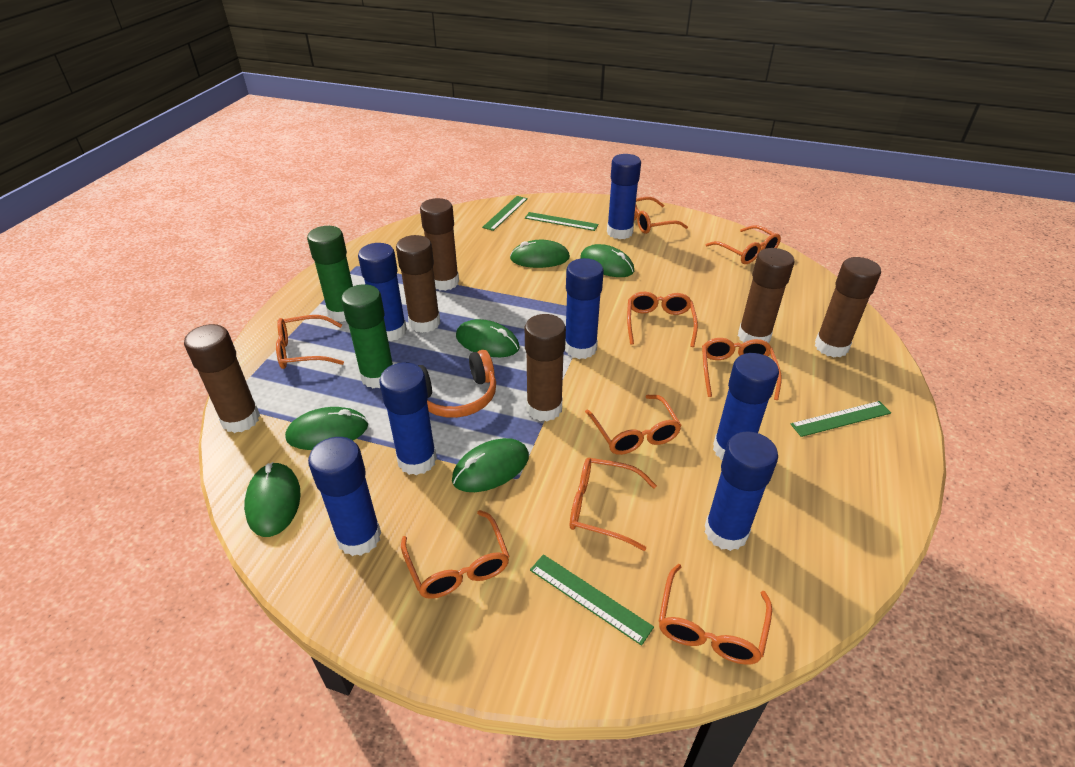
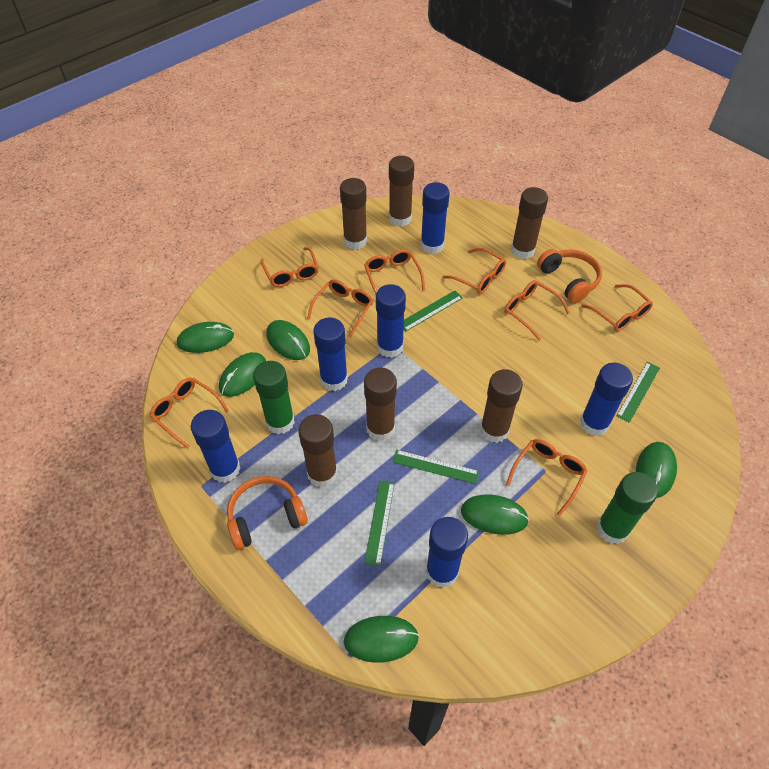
blue glue stick: 7 -> 6
orange glasses: 9 -> 8
orange headphones: 1 -> 2

